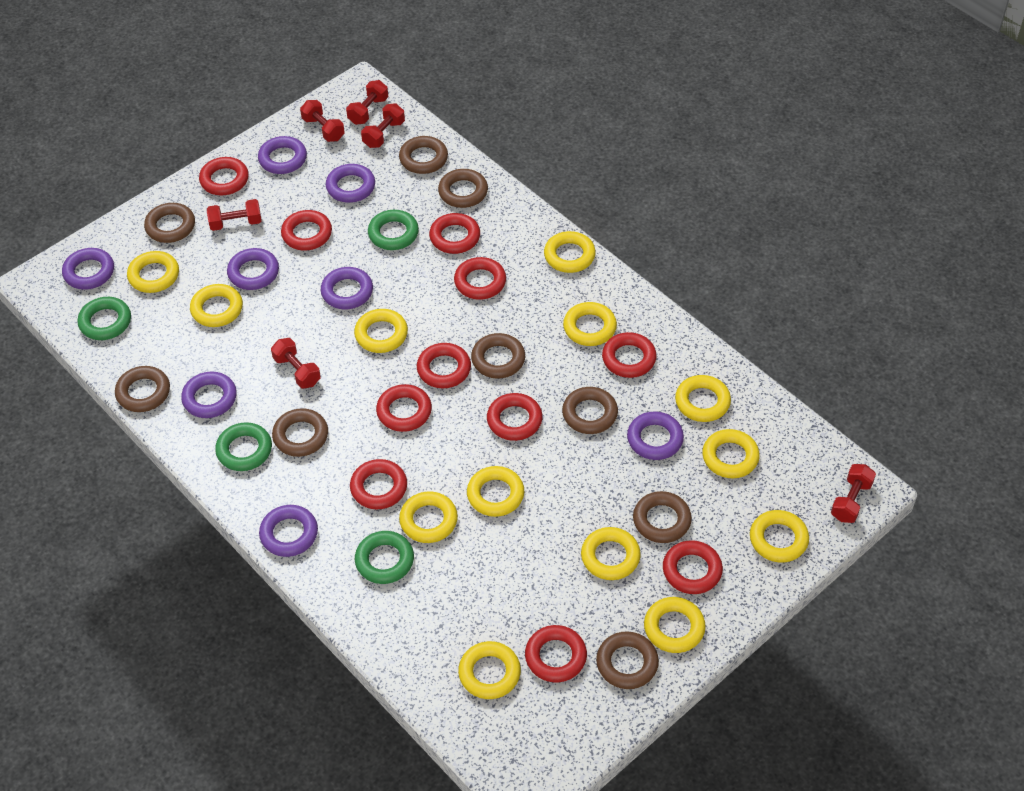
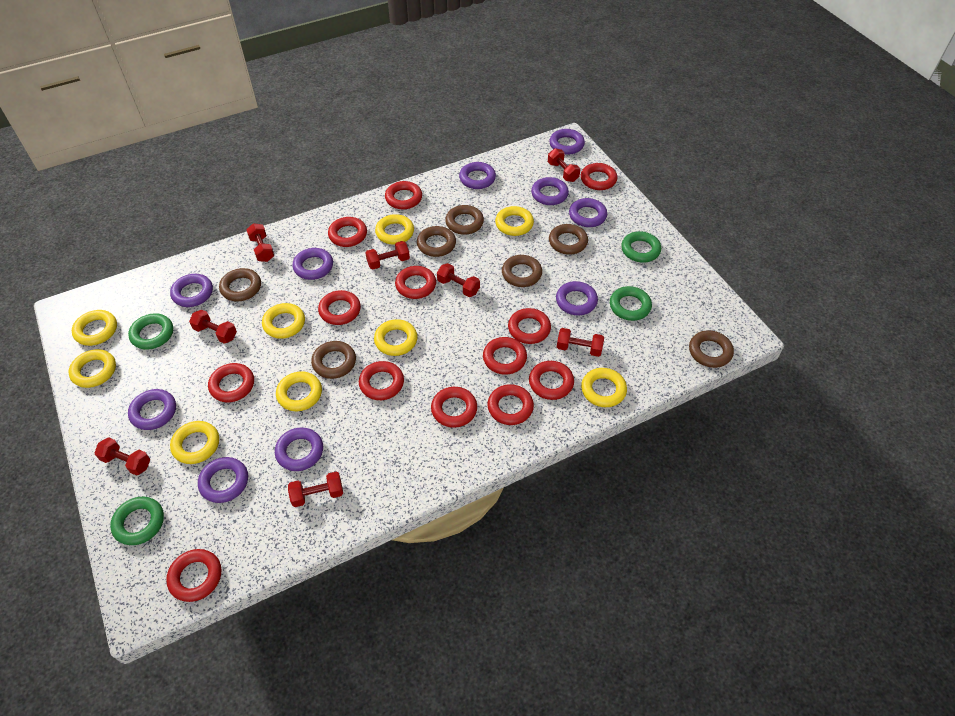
brown ring: 9 -> 7
purple ring: 8 -> 10
red dumbbell: 6 -> 8
red ring: 11 -> 13
yellow ring: 13 -> 9

